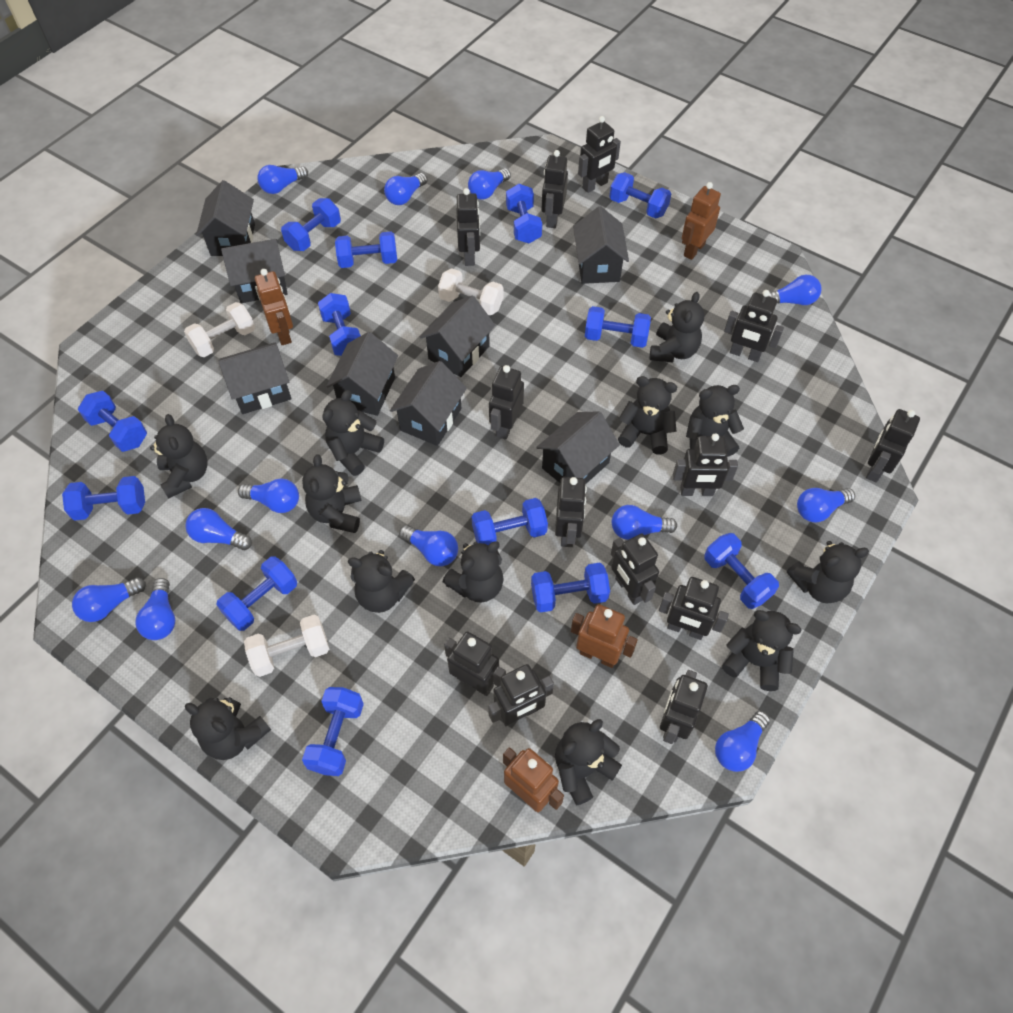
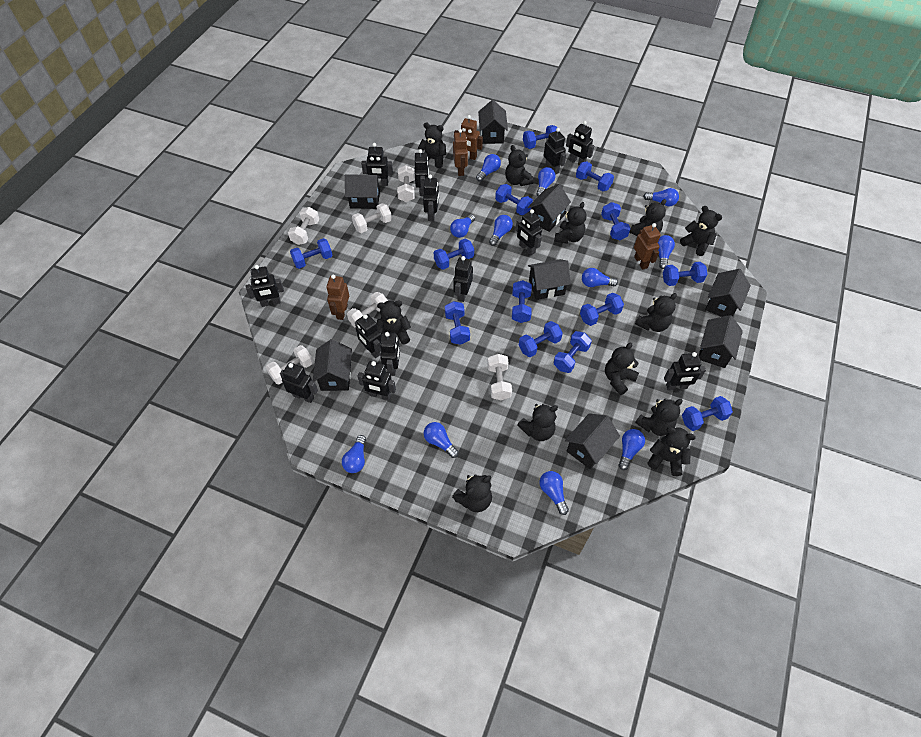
blue light bulb: 12 -> 11
white dumbbell: 3 -> 6

